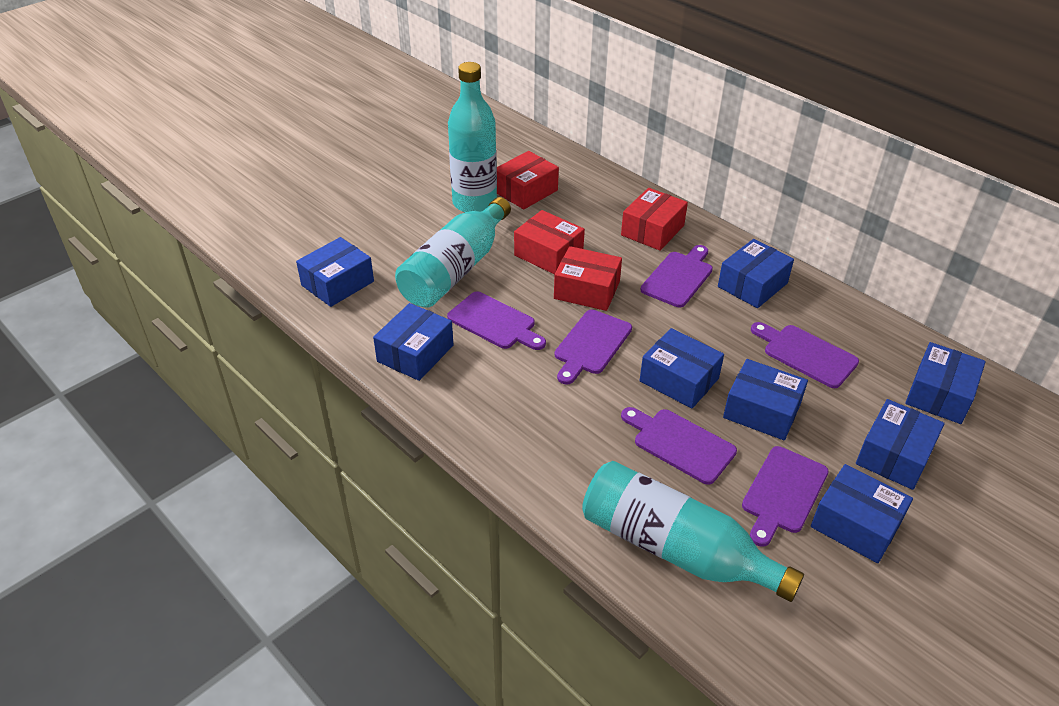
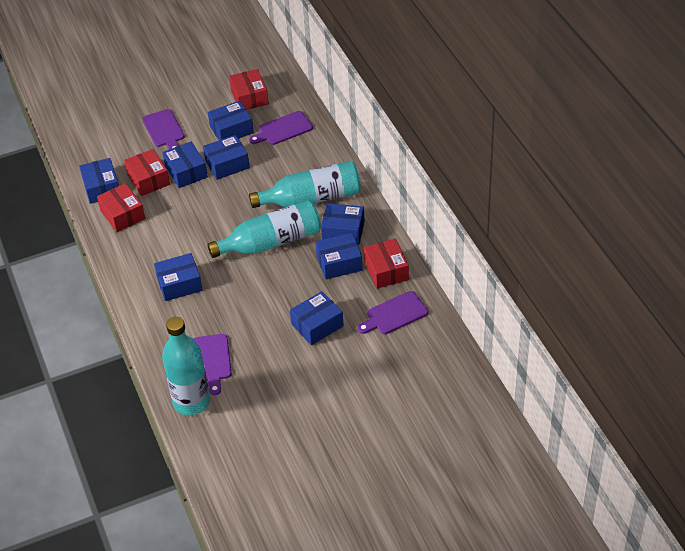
purple cutting board: 6 -> 4

